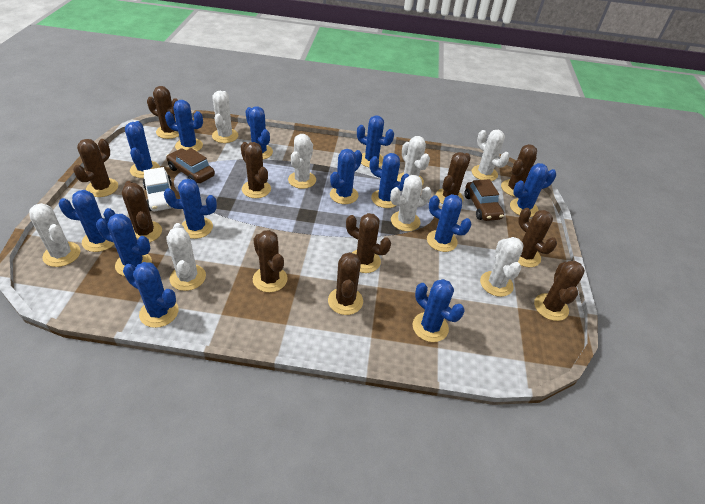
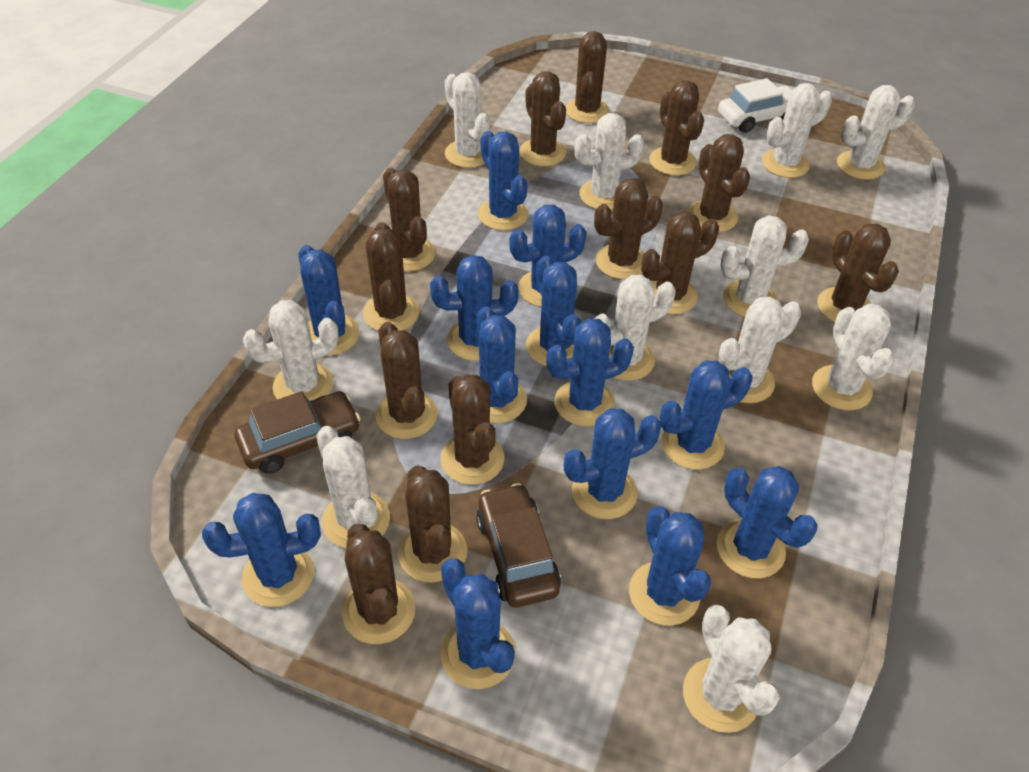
brown cactus: 11 -> 13
white cactus: 8 -> 11

